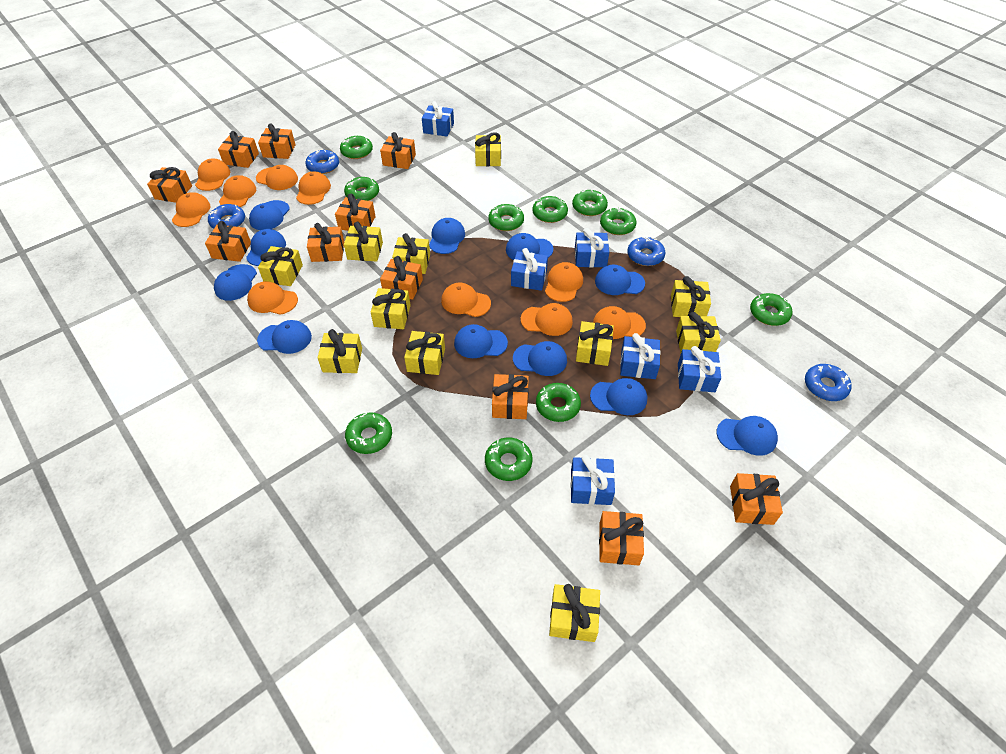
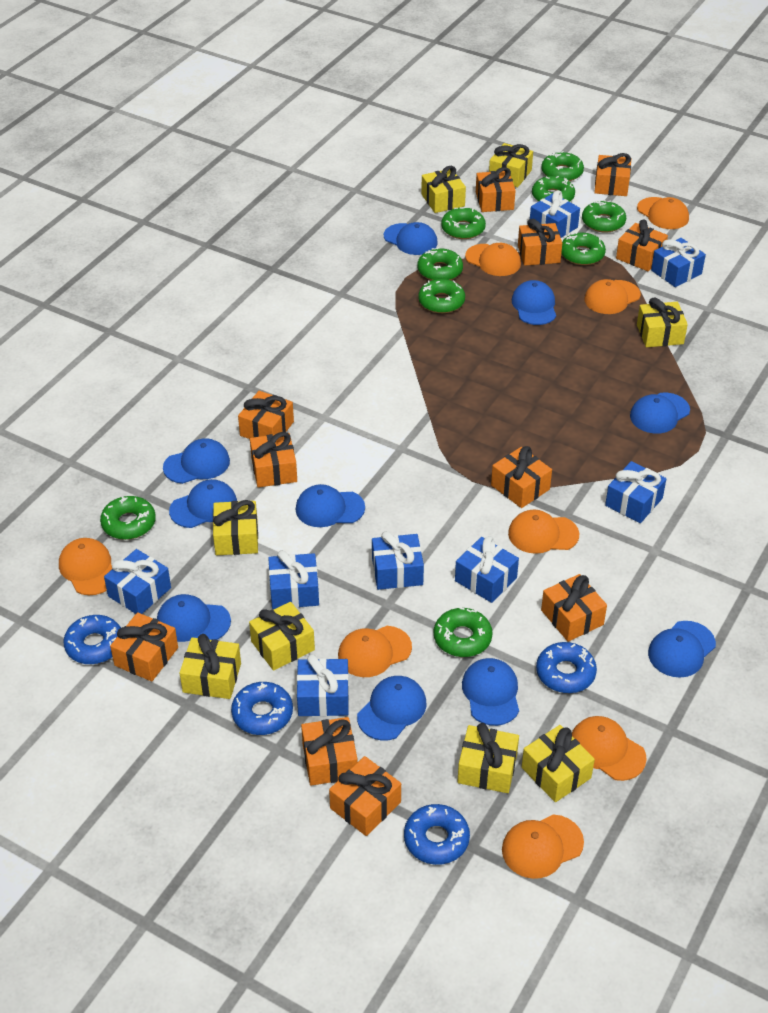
blue cap: 11 -> 10
blue gift: 6 -> 8
green donut: 10 -> 9
orange cap: 10 -> 8
yellow gift: 11 -> 8

